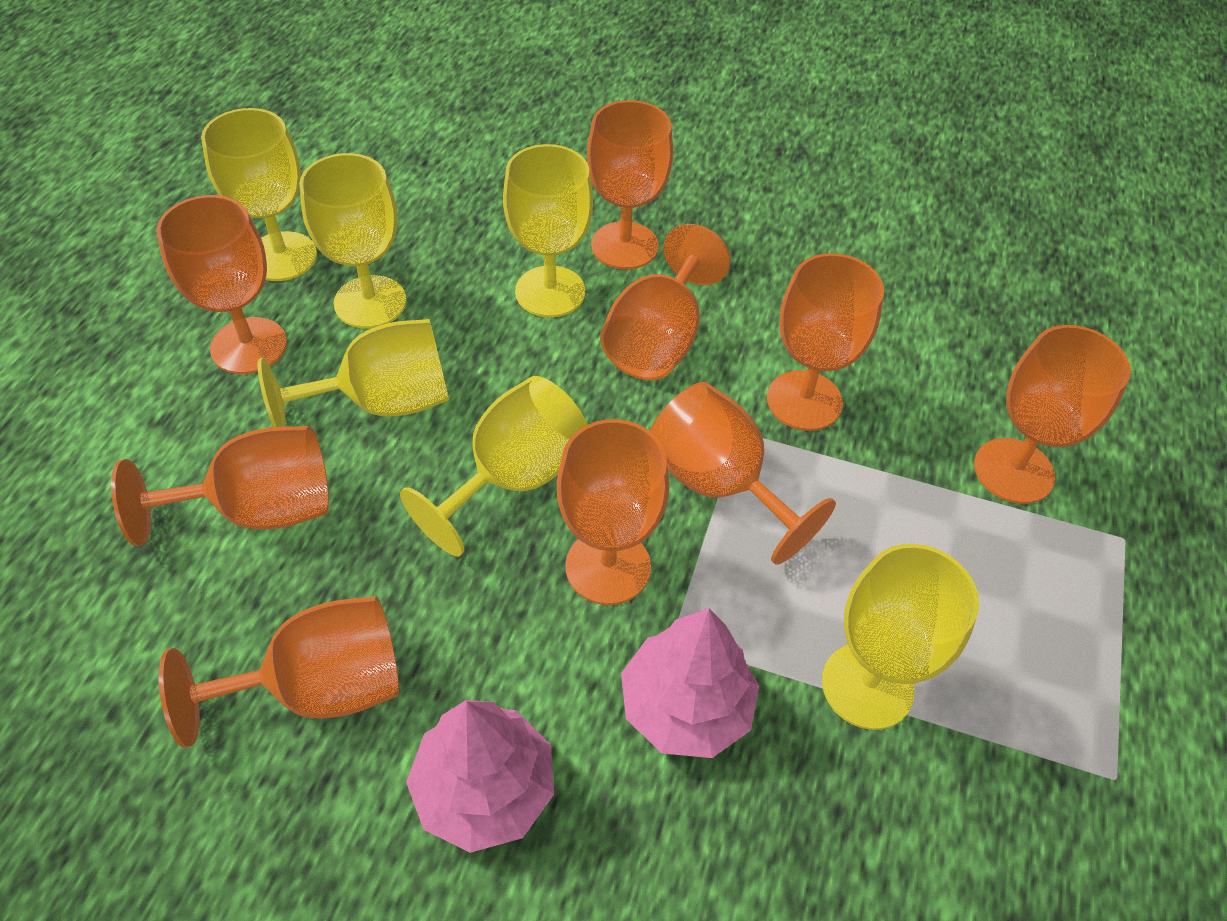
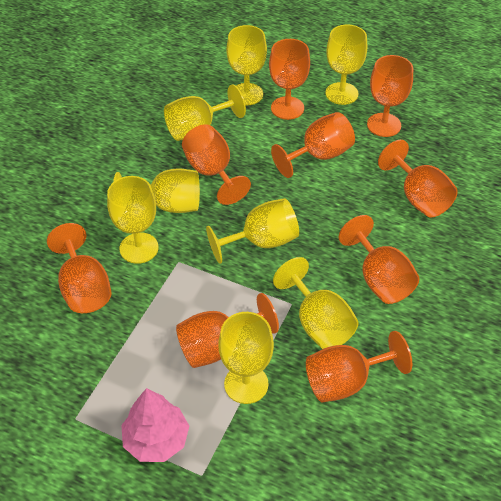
pink tree: 2 -> 1
yellow goblet: 6 -> 8

